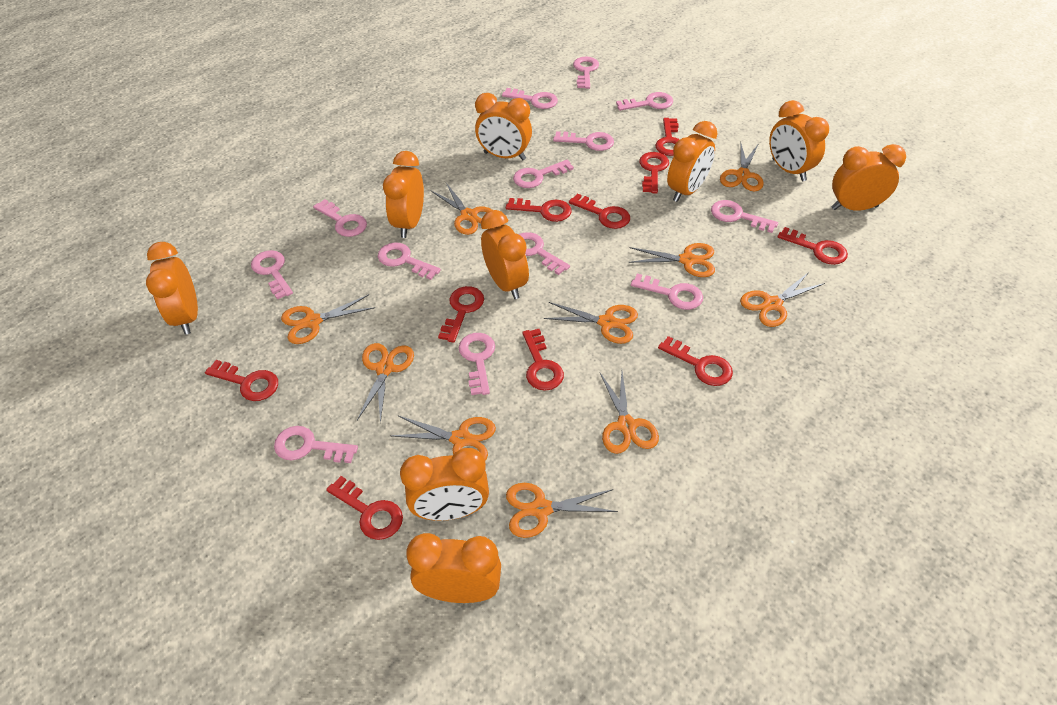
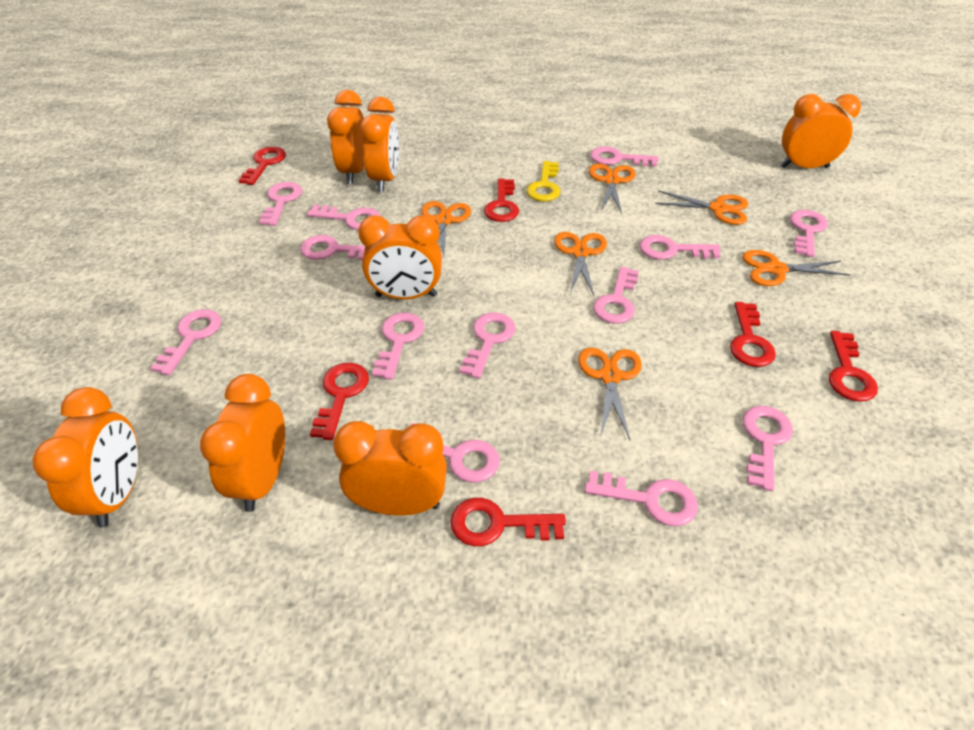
orange clock: 9 -> 7
orange scissors: 10 -> 6
red key: 10 -> 6
yellow key: 0 -> 1

